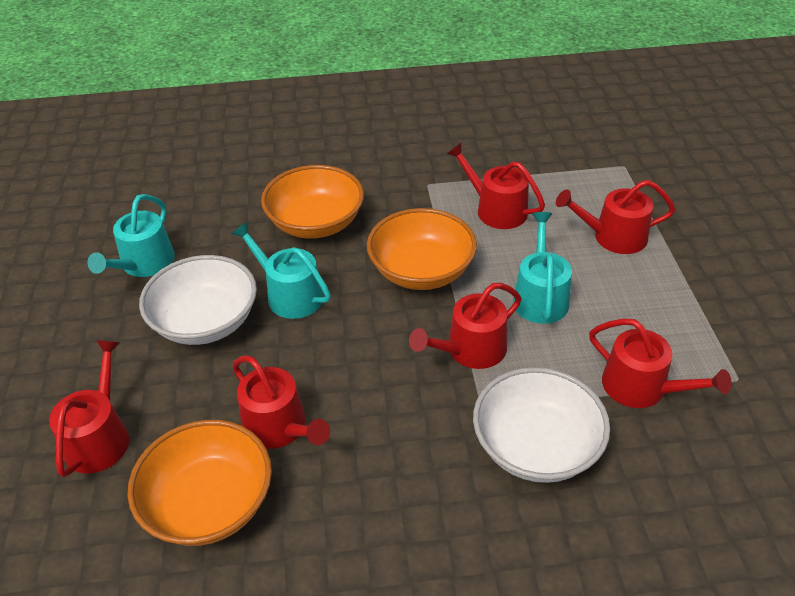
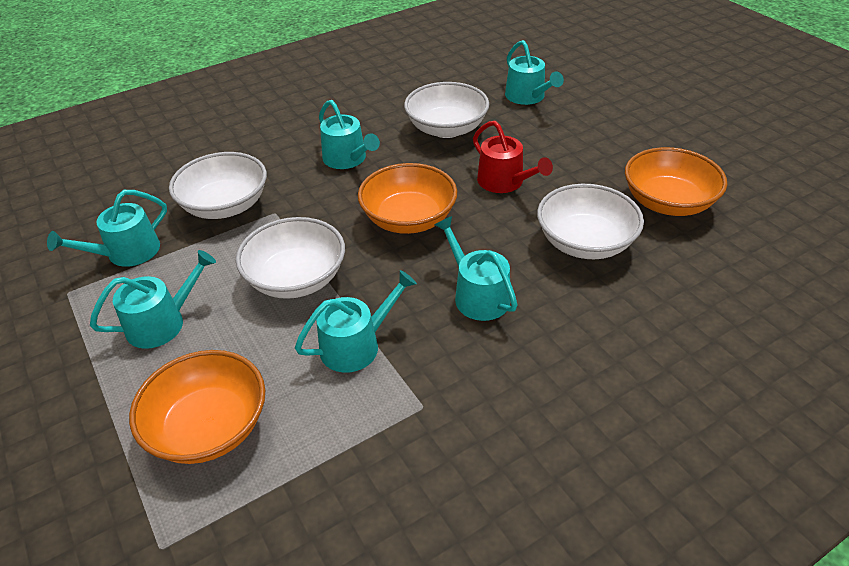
red watering can: 6 -> 1
turquoise watering can: 3 -> 6
white bowl: 2 -> 4

